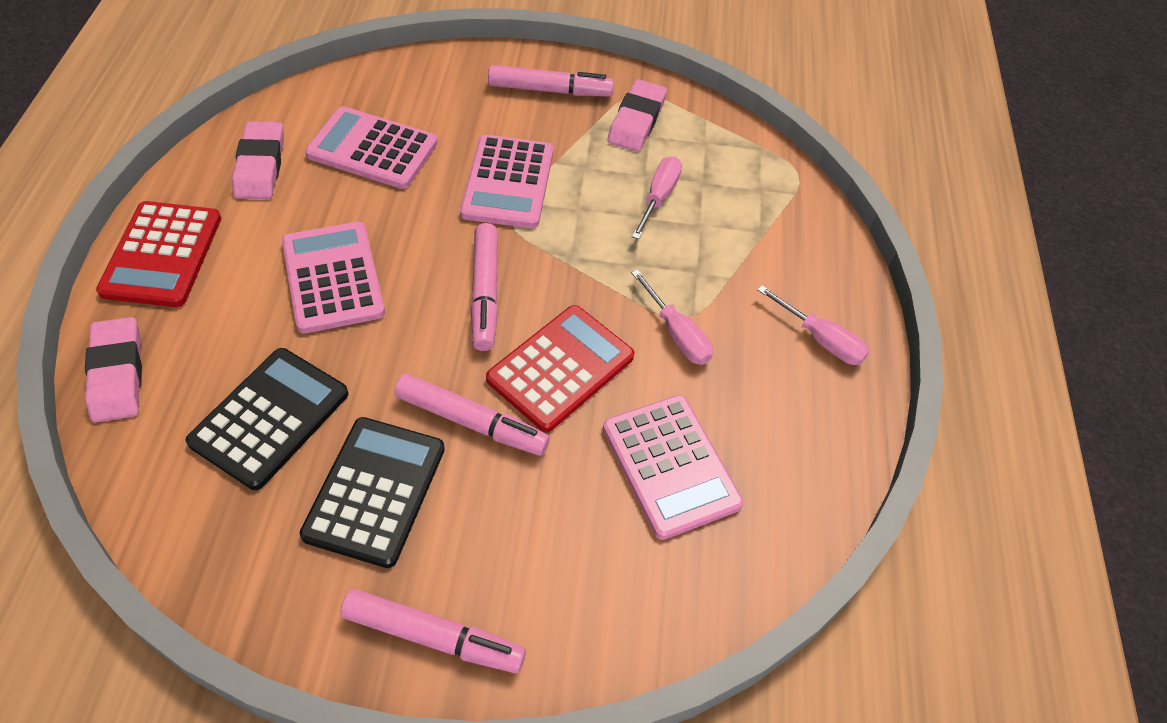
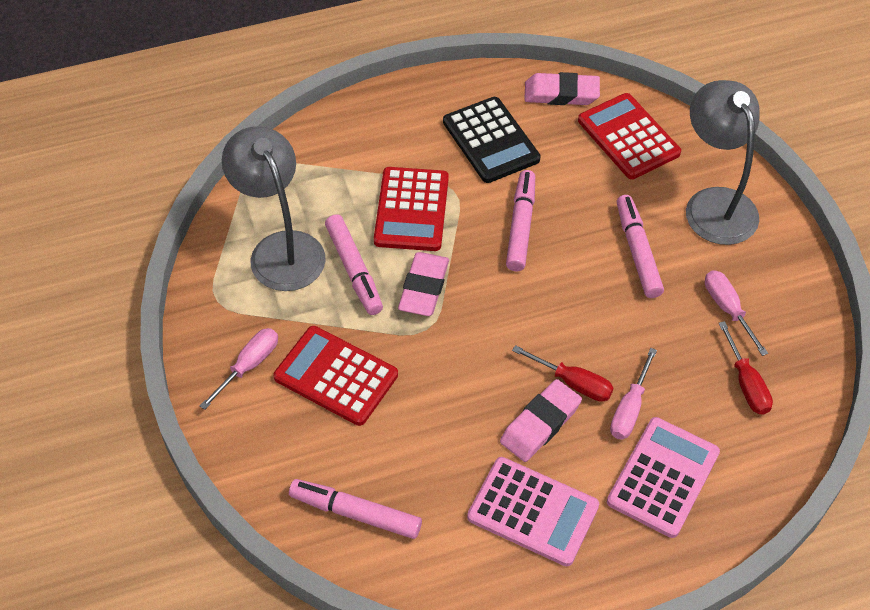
black calculator: 2 -> 1
grey lamp: 0 -> 2
pink calculator: 4 -> 2
red calculator: 2 -> 3
red screwdriver: 0 -> 2

